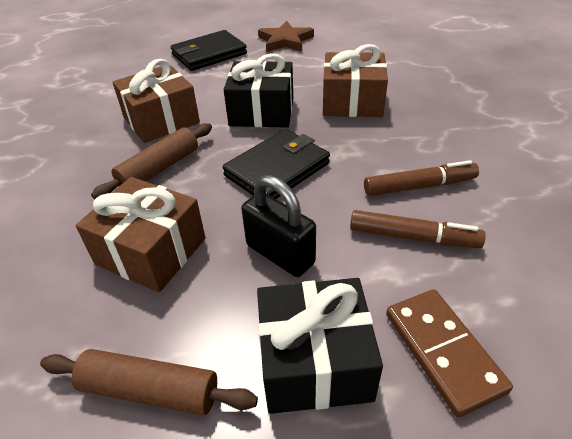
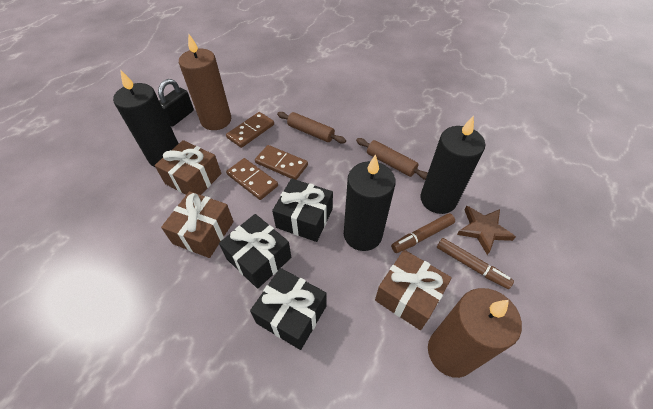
black candle: 0 -> 3
black gift: 2 -> 3
black wallet: 2 -> 0
brown candle: 0 -> 2
brown domino: 1 -> 3

